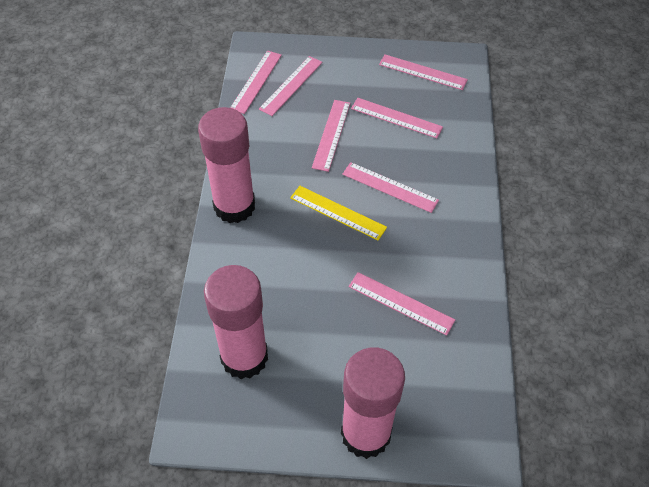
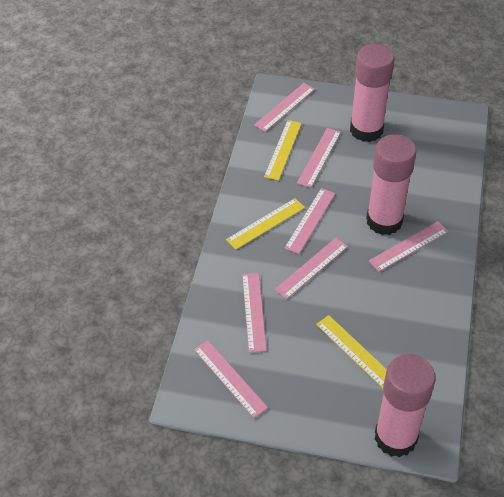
yellow ruler: 1 -> 3

